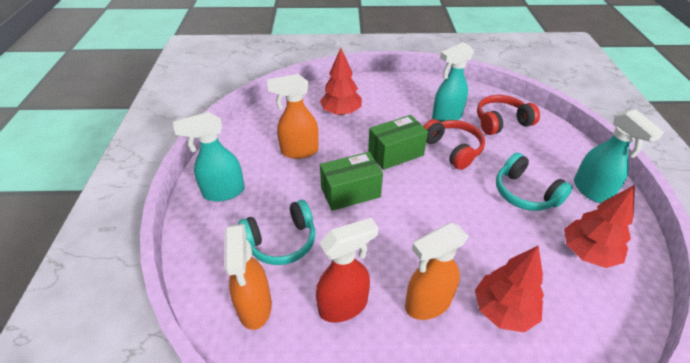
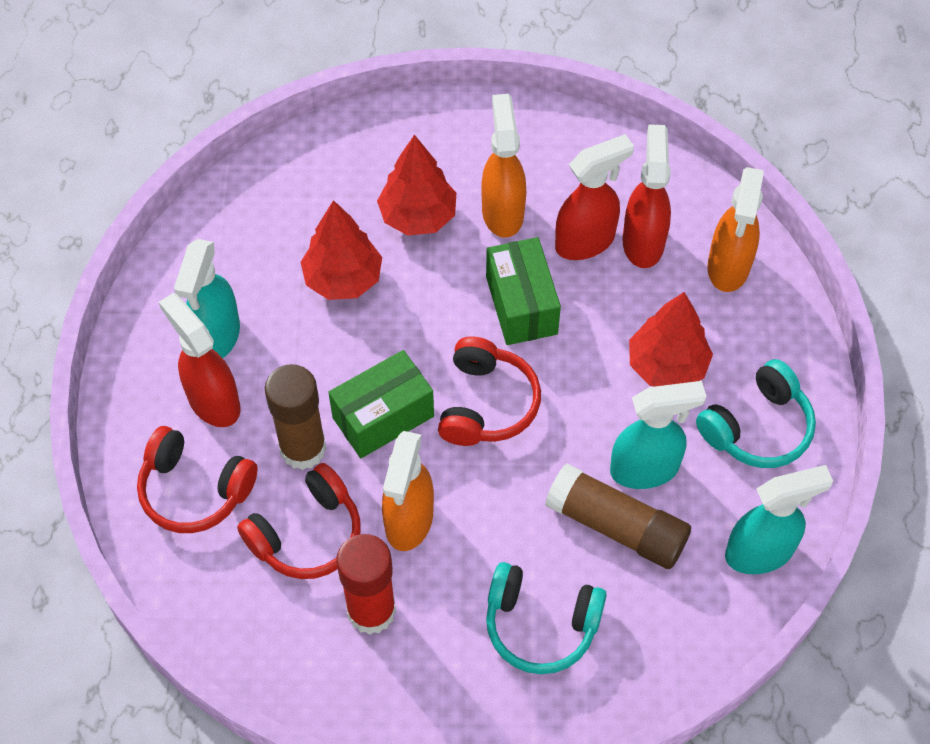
brown glue stick: 0 -> 2
red glue stick: 0 -> 1
red headphones: 2 -> 3
red spray bottle: 1 -> 3

